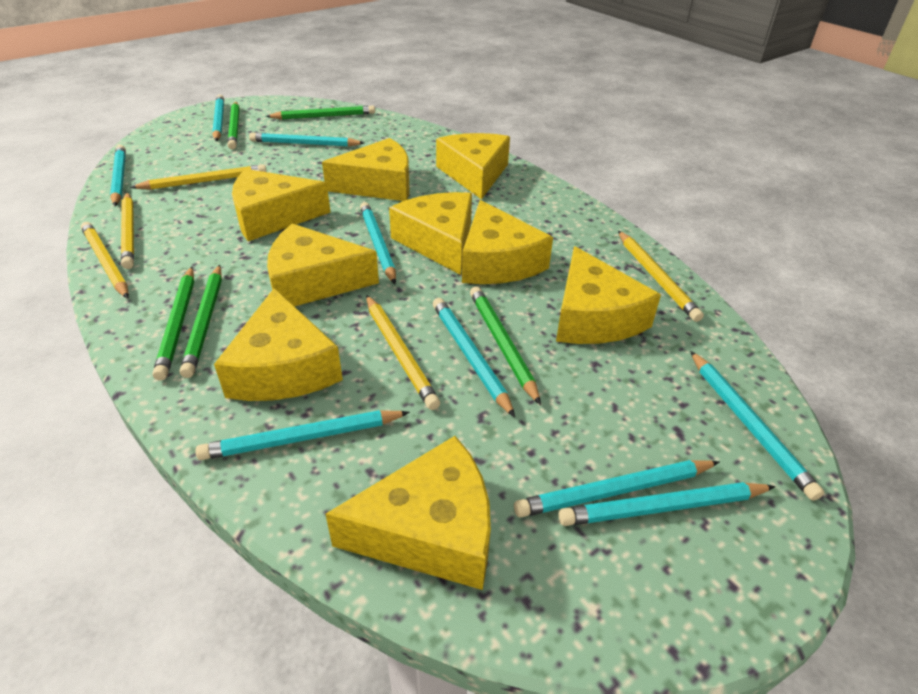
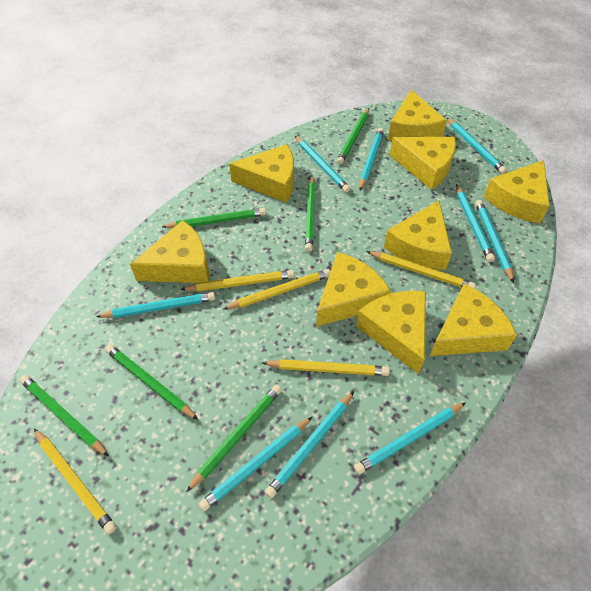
green pencil: 5 -> 6

